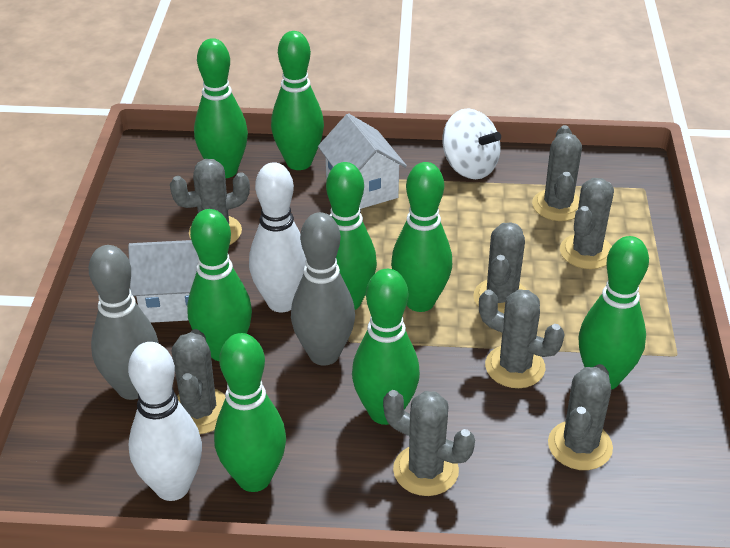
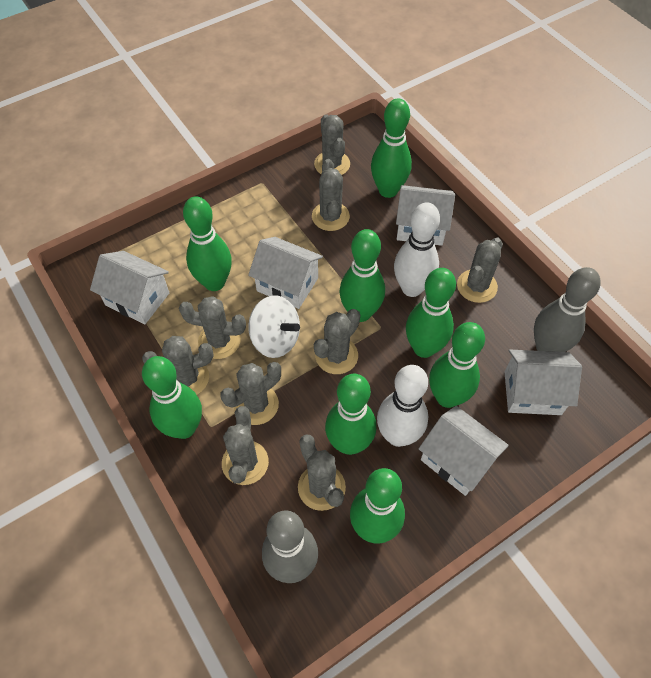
grey cactus: 8 -> 9
white house: 2 -> 5

